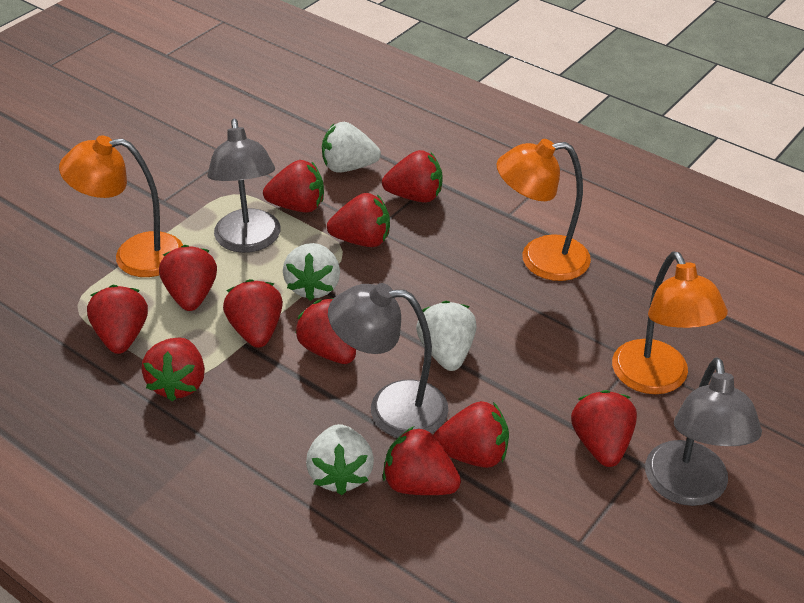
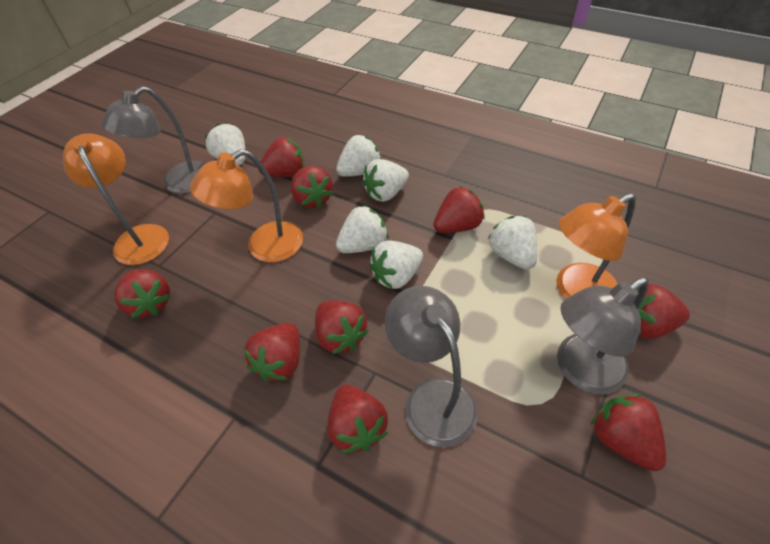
red strawberry: 11 -> 9
white strawberry: 4 -> 6

